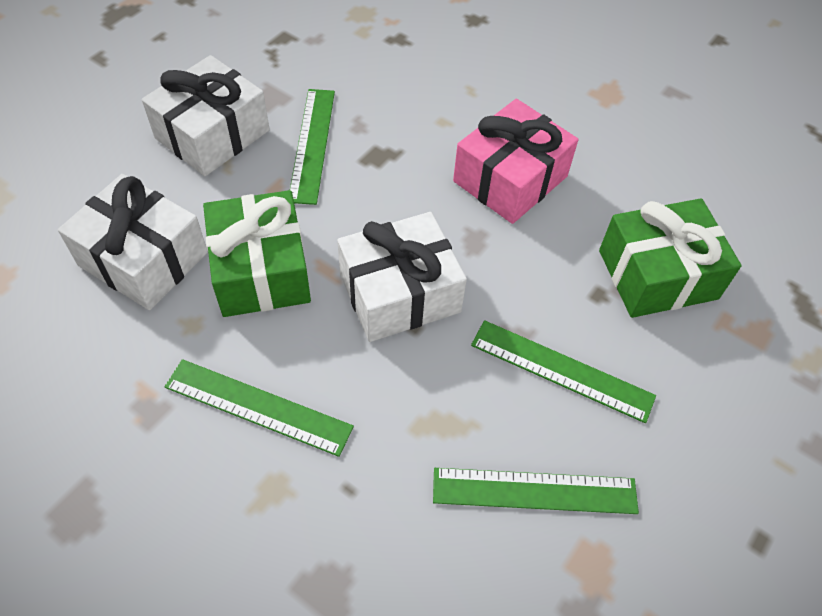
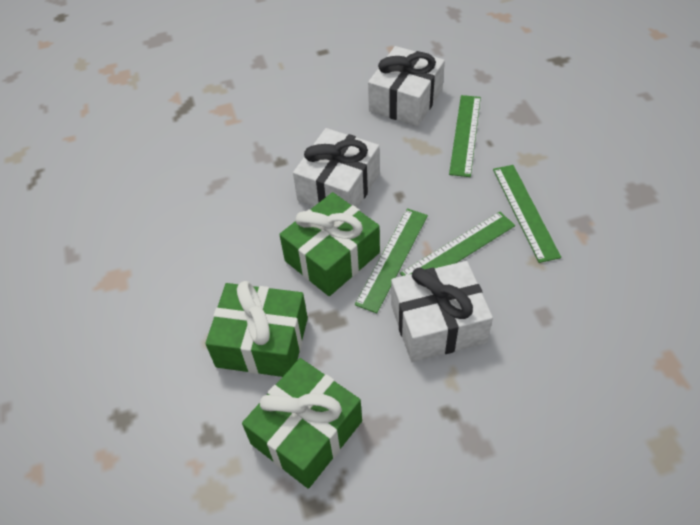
green gift: 2 -> 3
pink gift: 1 -> 0

